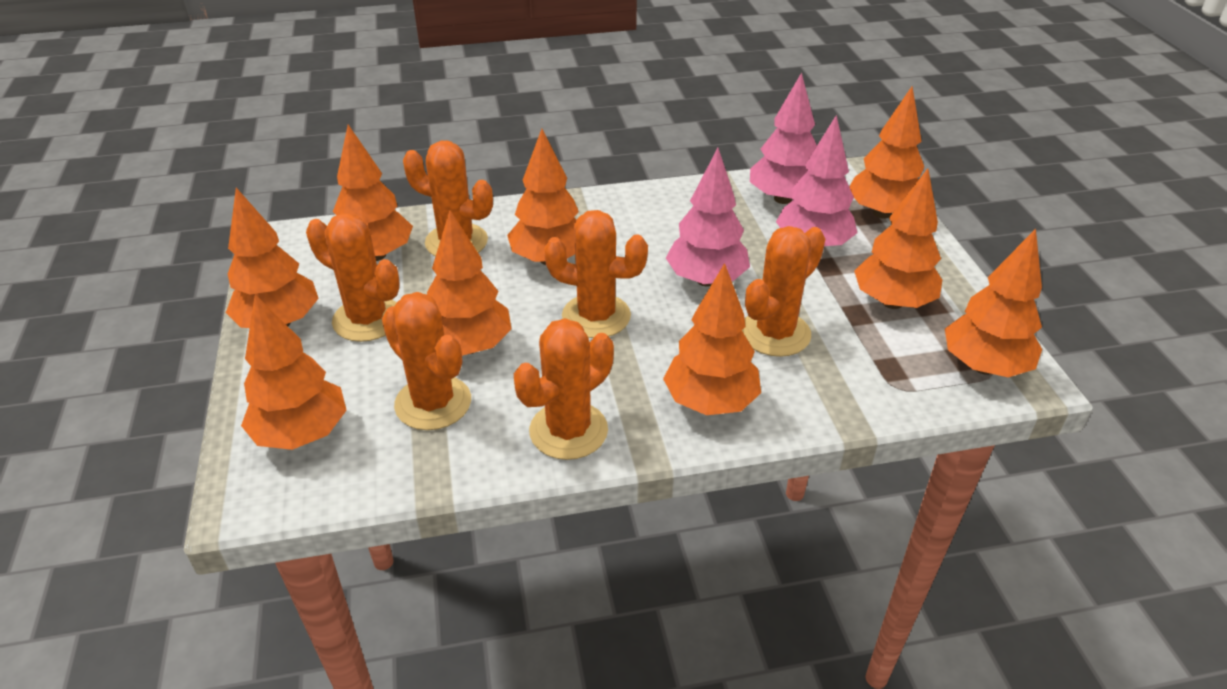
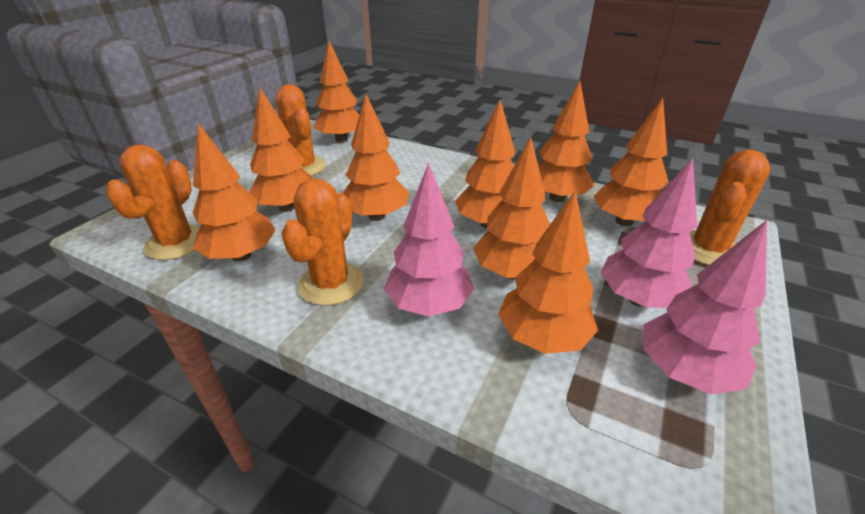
orange cactus: 6 -> 4

